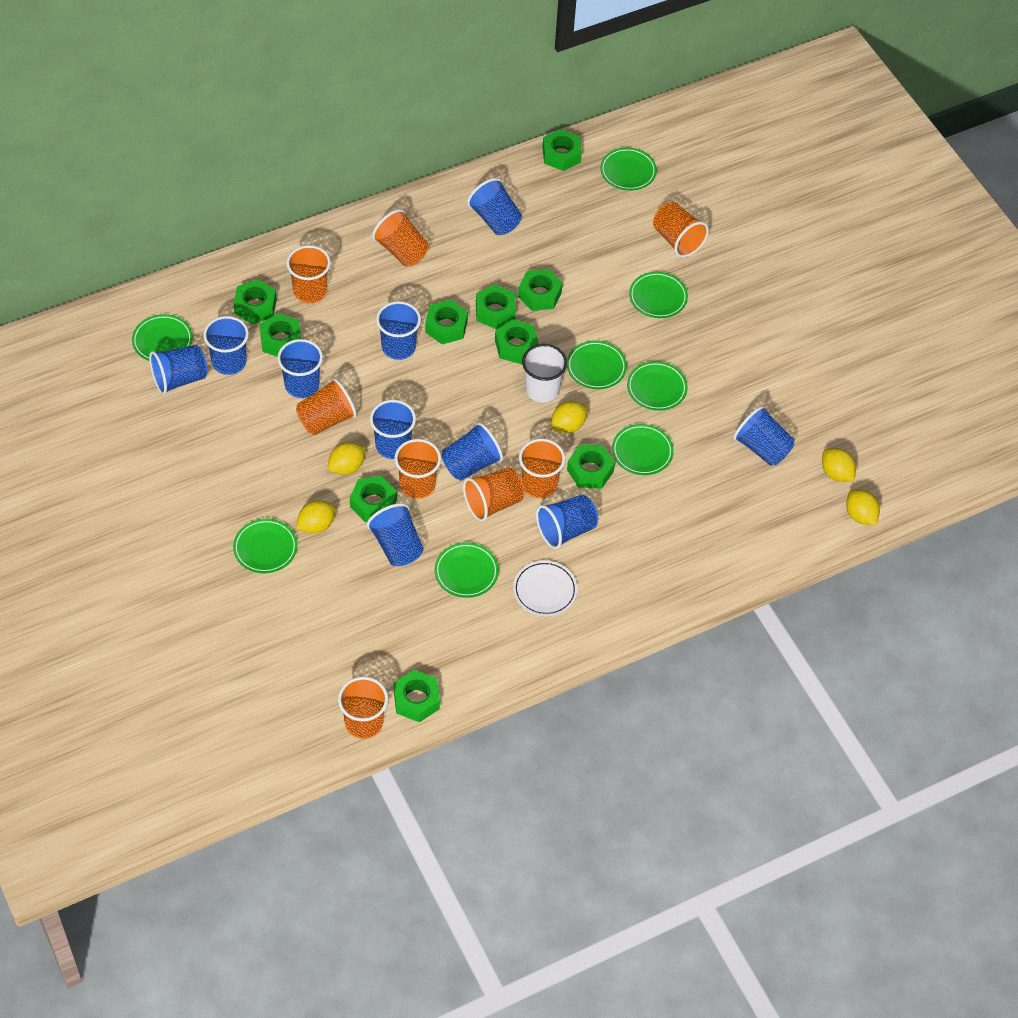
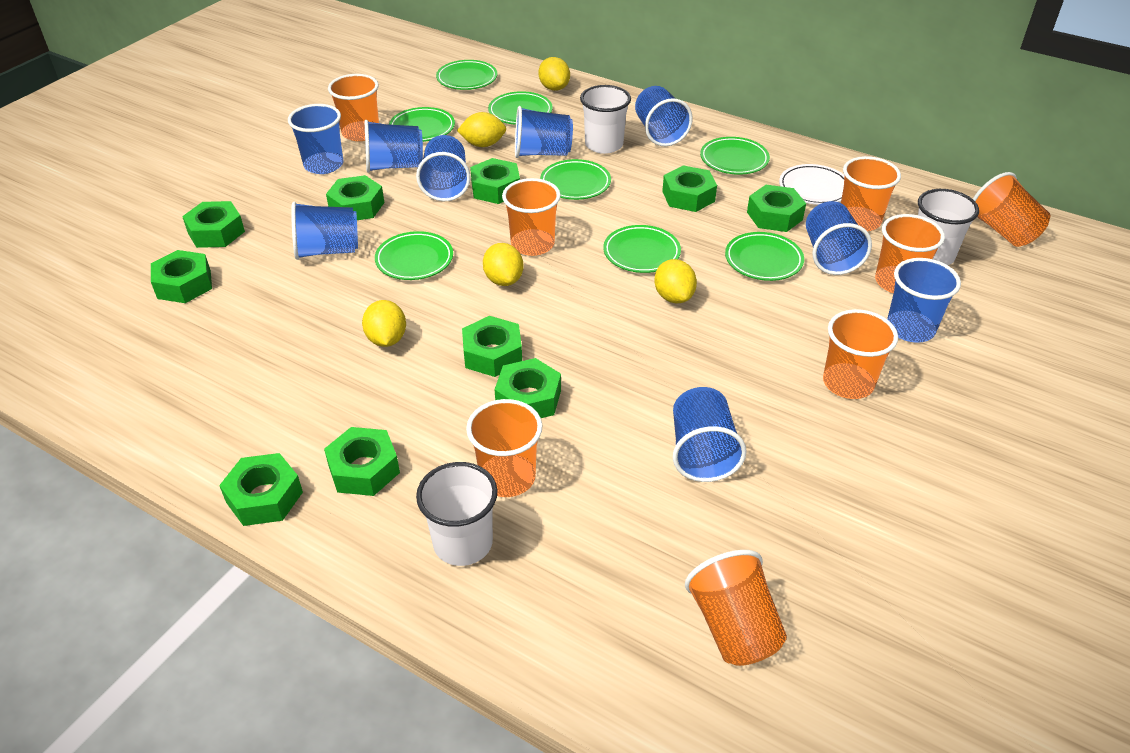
blue cup: 10 -> 9
white cup: 1 -> 3

